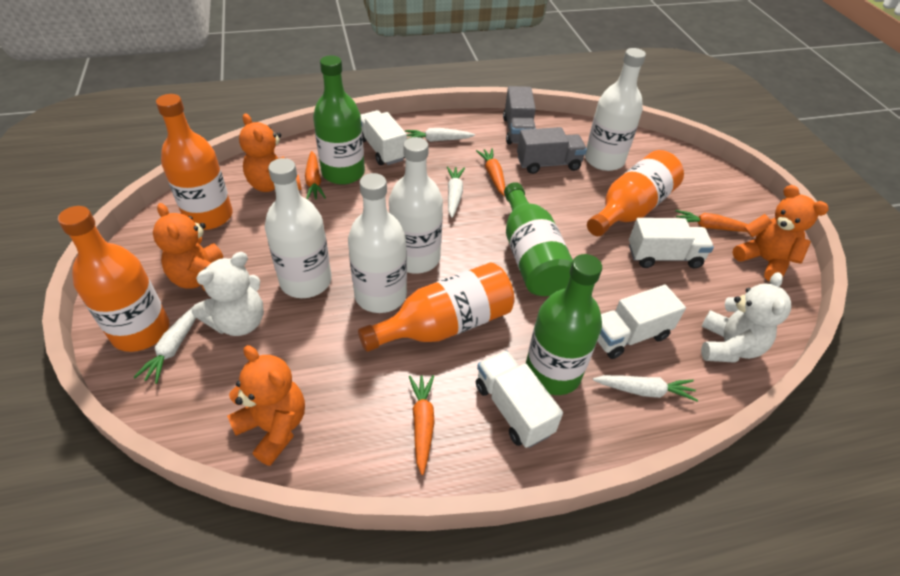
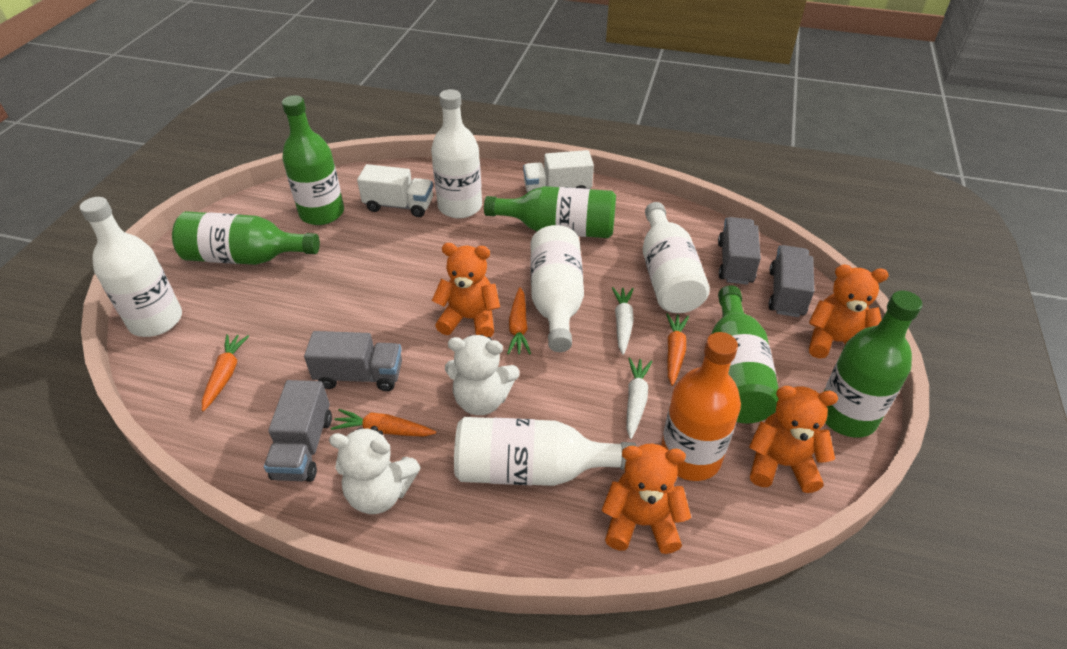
green bottle: 3 -> 5
grey truck: 2 -> 4
orange bottle: 4 -> 1
white bottle: 4 -> 5
white carrot: 4 -> 2
white truck: 4 -> 2

